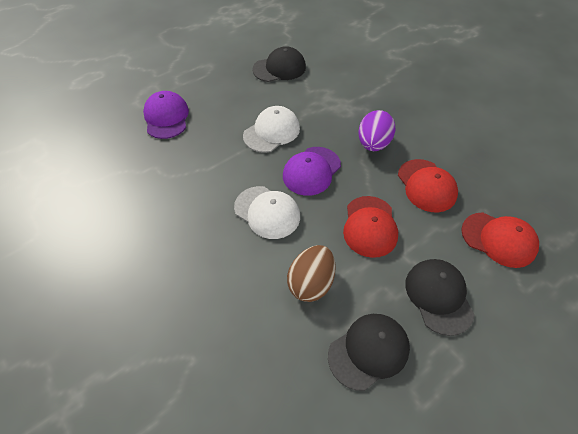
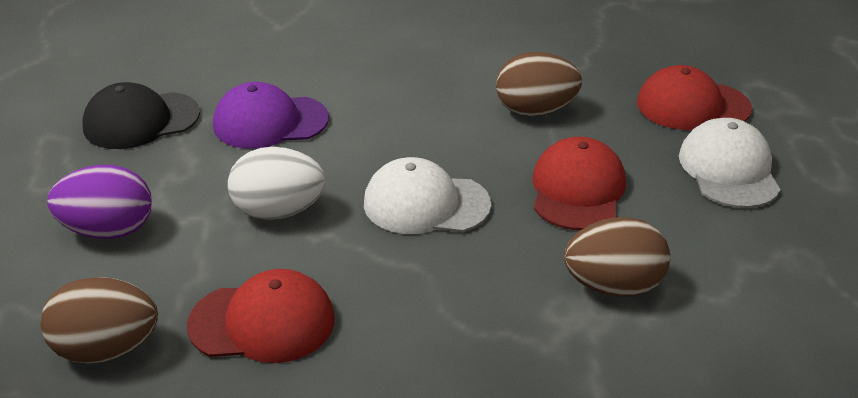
black cap: 3 -> 1
brown egg: 1 -> 3
purple cap: 2 -> 1
white egg: 0 -> 1

